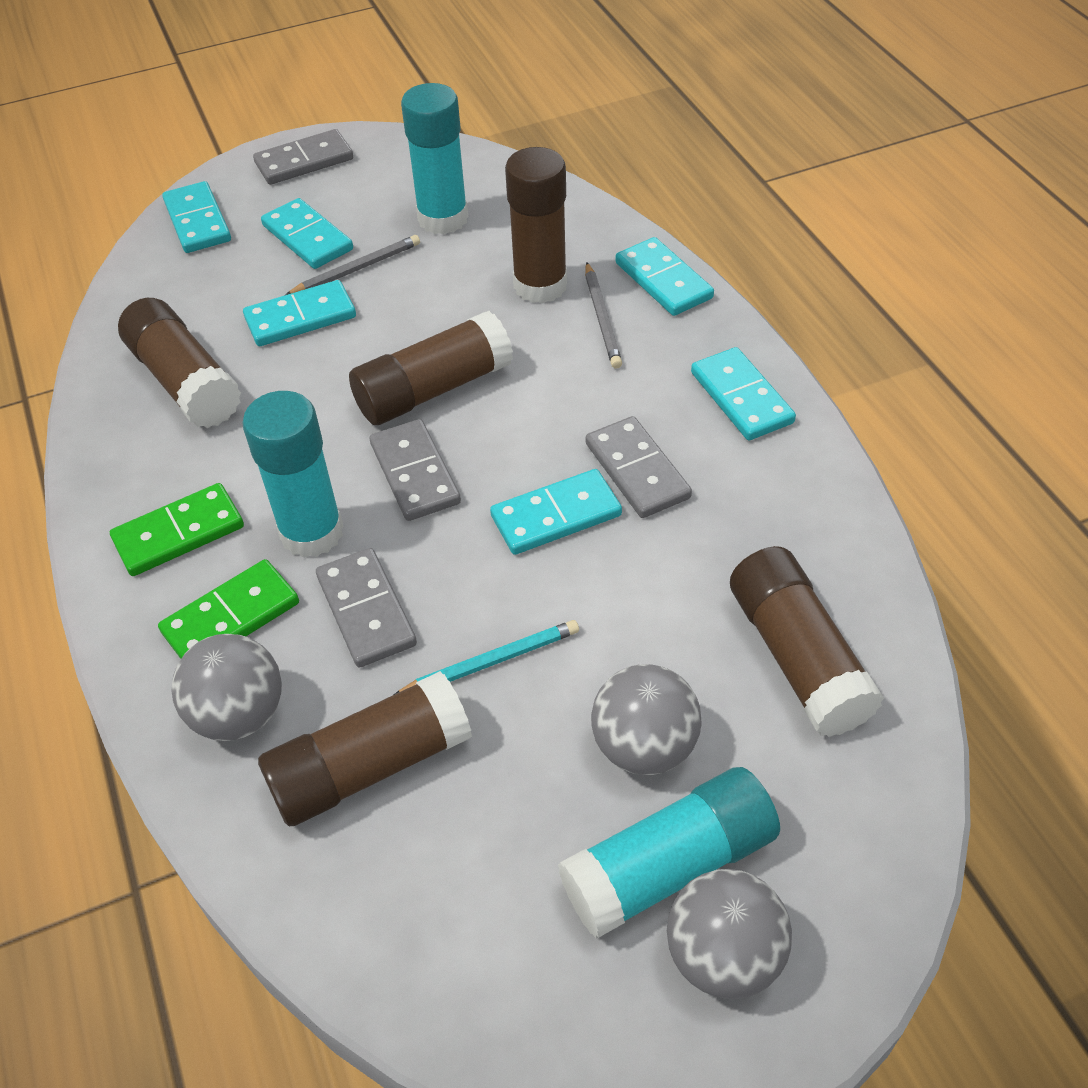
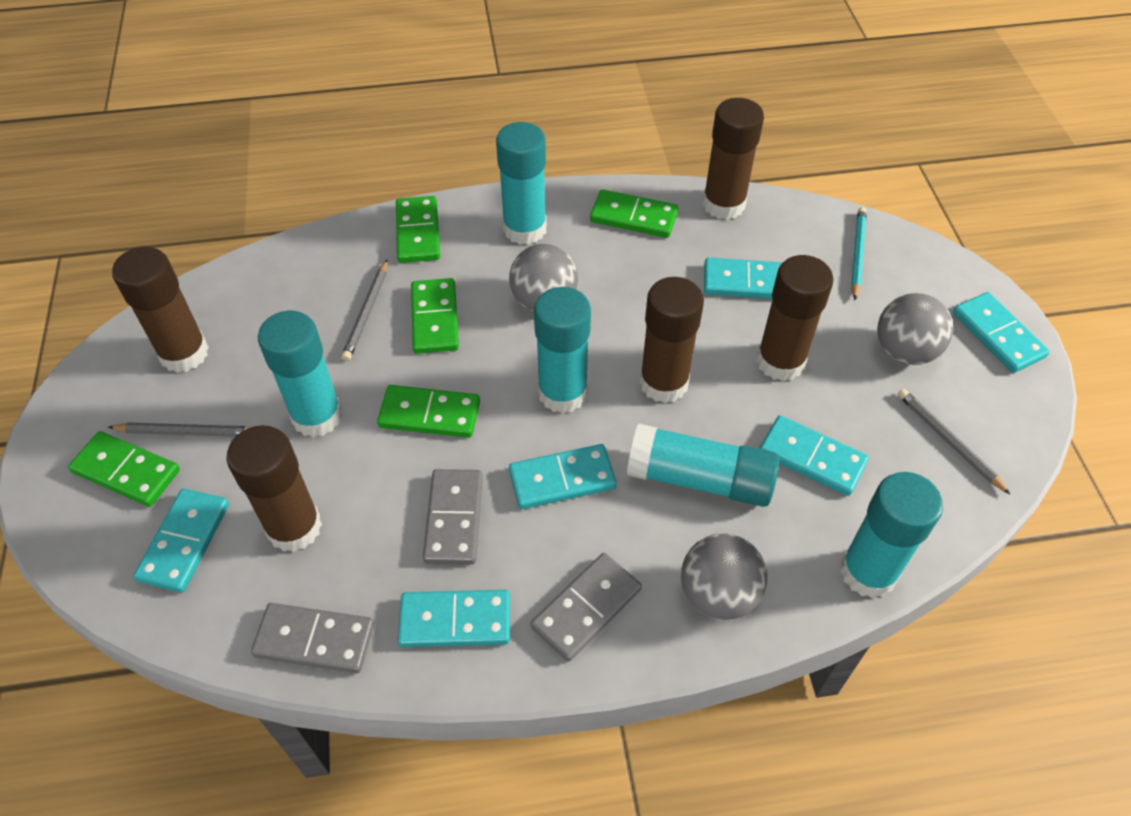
green domino: 2 -> 5
grey domino: 4 -> 3
grey pencil: 2 -> 3
turquoise glue stick: 3 -> 5

